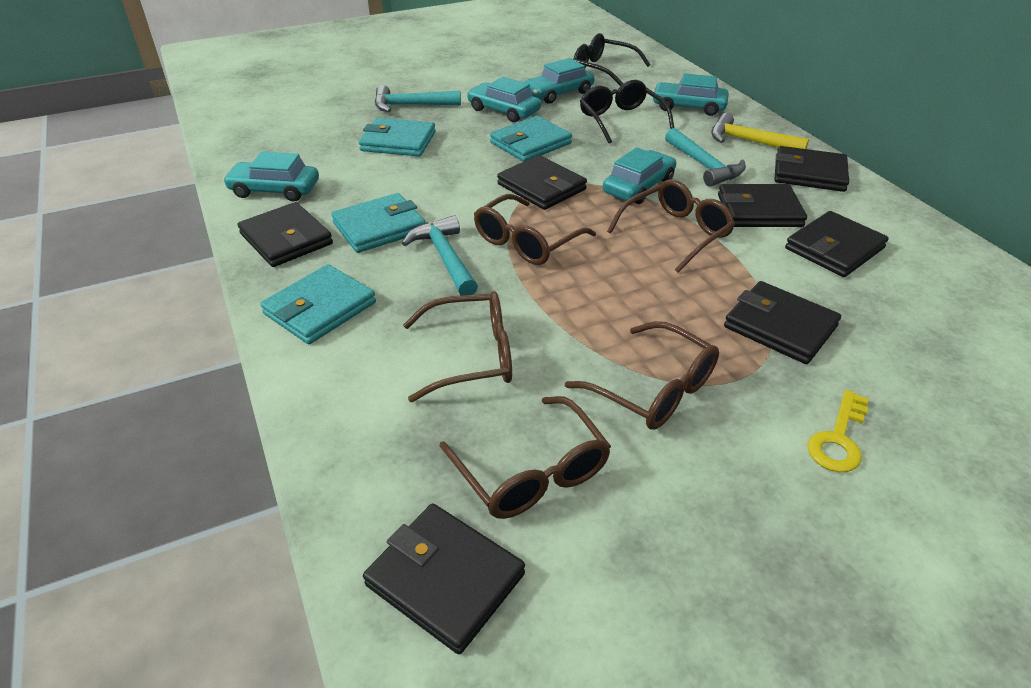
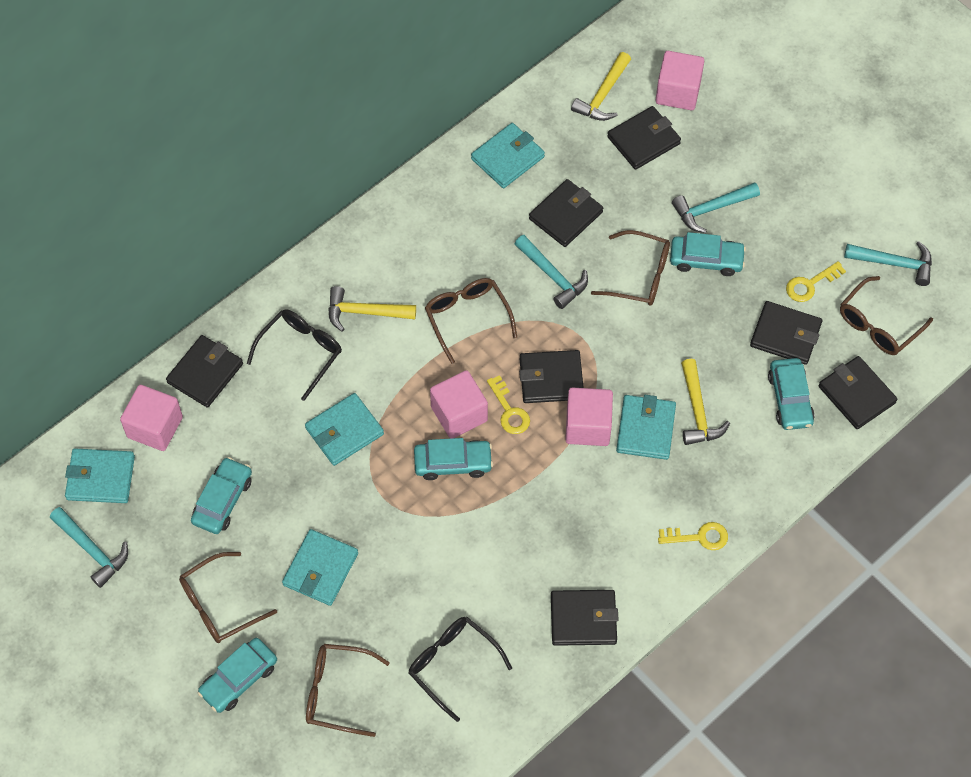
pink cube: 0 -> 4
turquoise hammer: 3 -> 4
turquoise wallet: 4 -> 5
yellow hammer: 1 -> 3
yellow key: 1 -> 3

